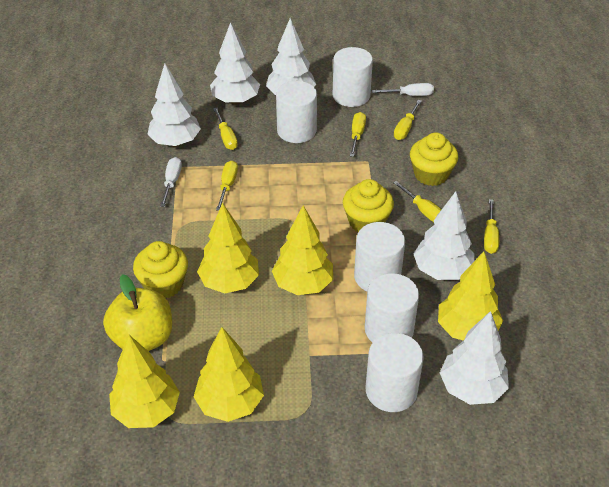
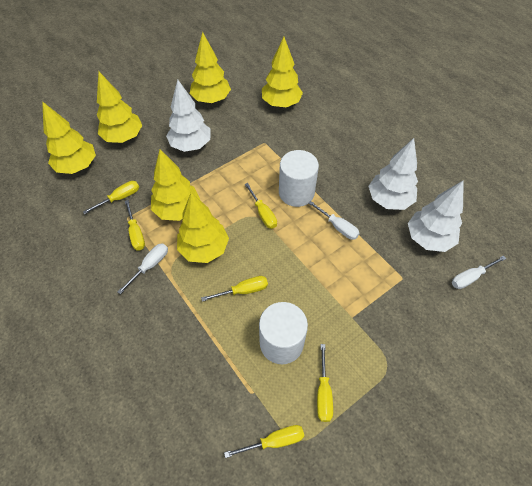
white cylinder: 5 -> 2
white screwdriver: 2 -> 3
white tree: 5 -> 3
yellow apple: 1 -> 0
yellow cupcake: 3 -> 0
yellow tree: 5 -> 6

